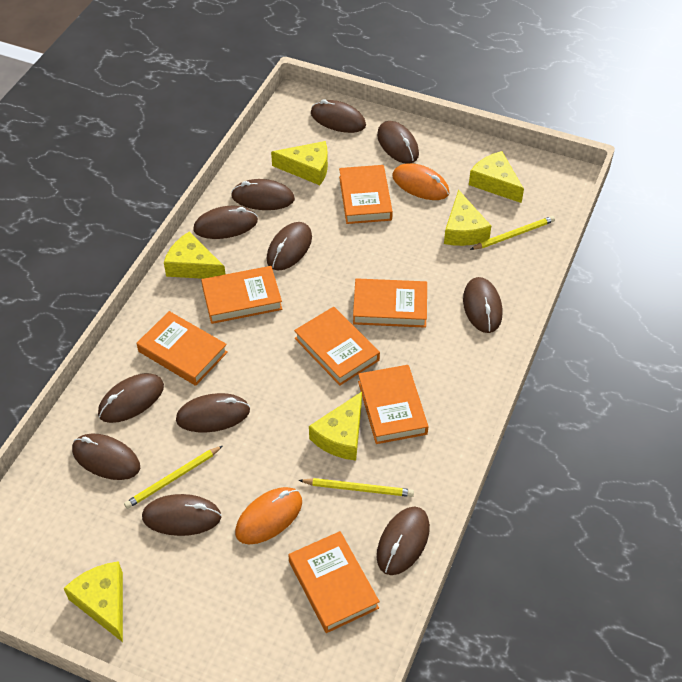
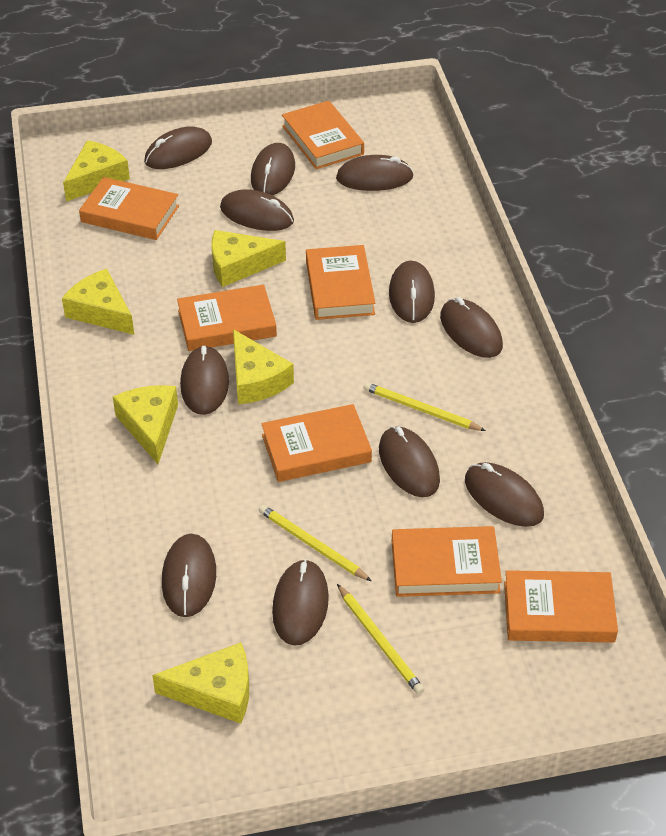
orange mouse: 2 -> 0

